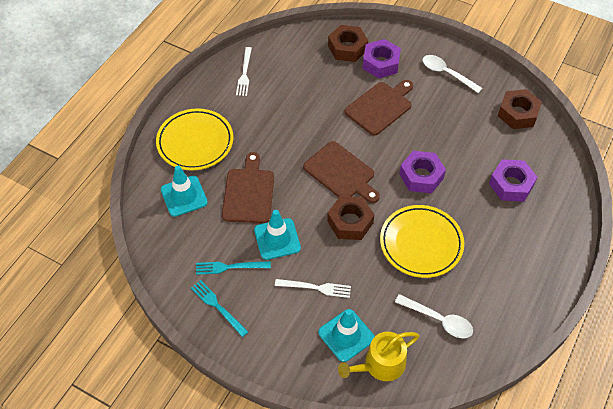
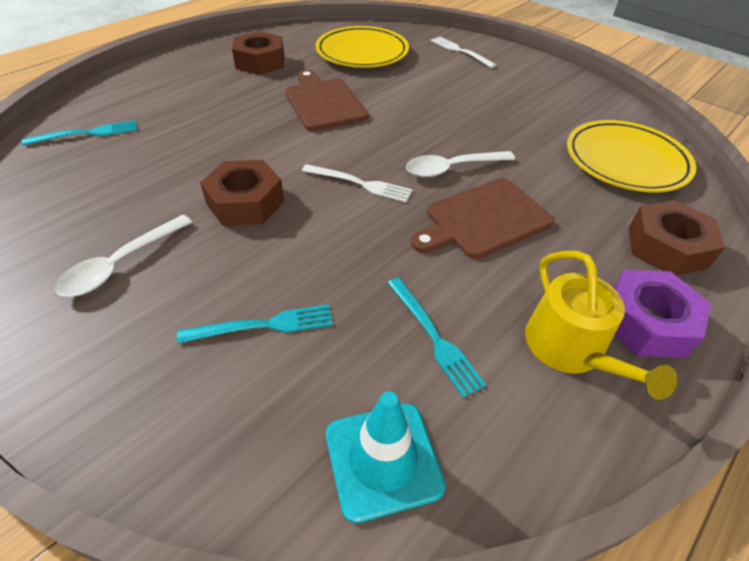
brown cutting board: 3 -> 2
purple nut: 3 -> 1
turquoise fork: 2 -> 3
turquoise traffic cone: 3 -> 1

